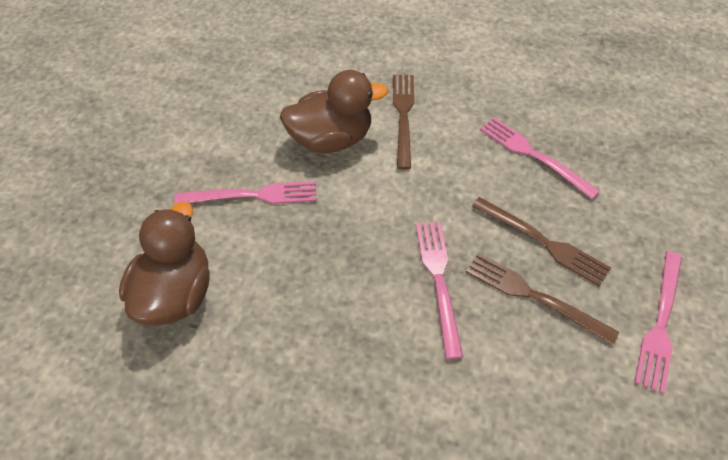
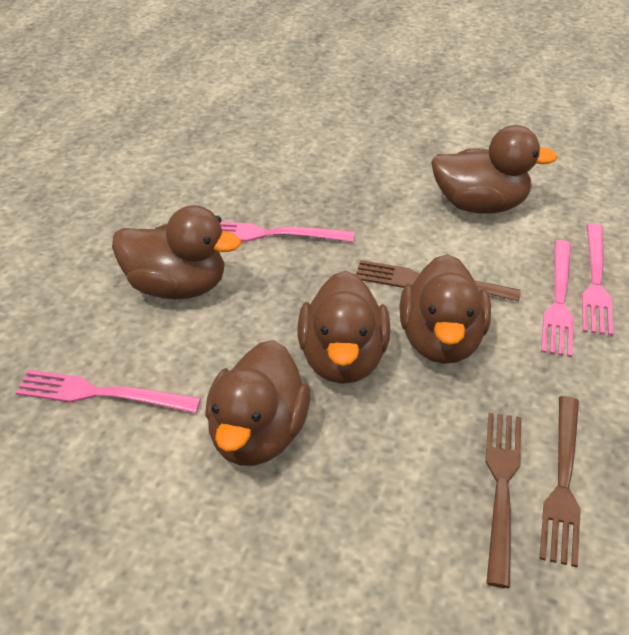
brown duck: 2 -> 5

